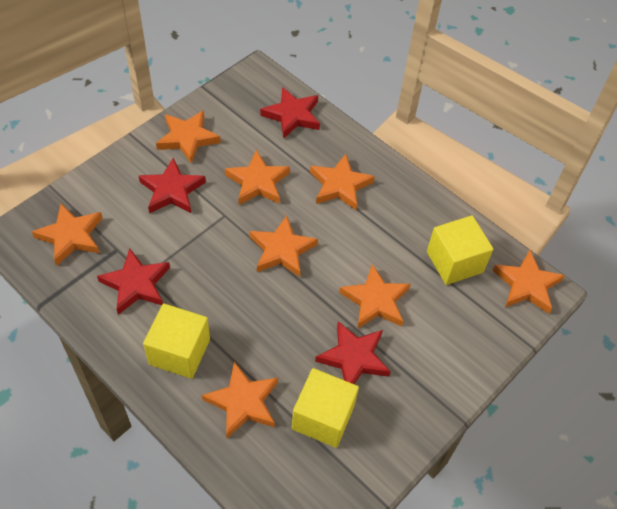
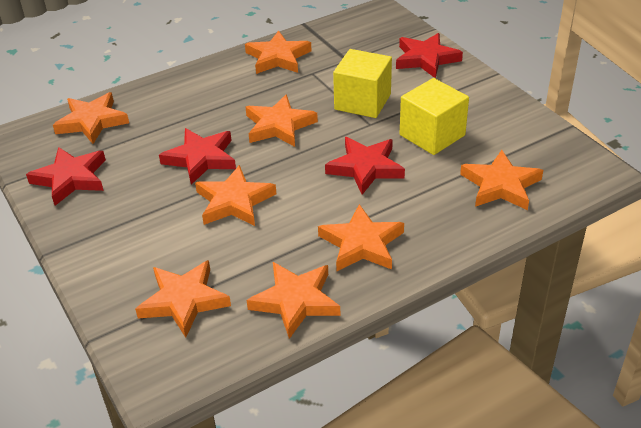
yellow cube: 3 -> 2

